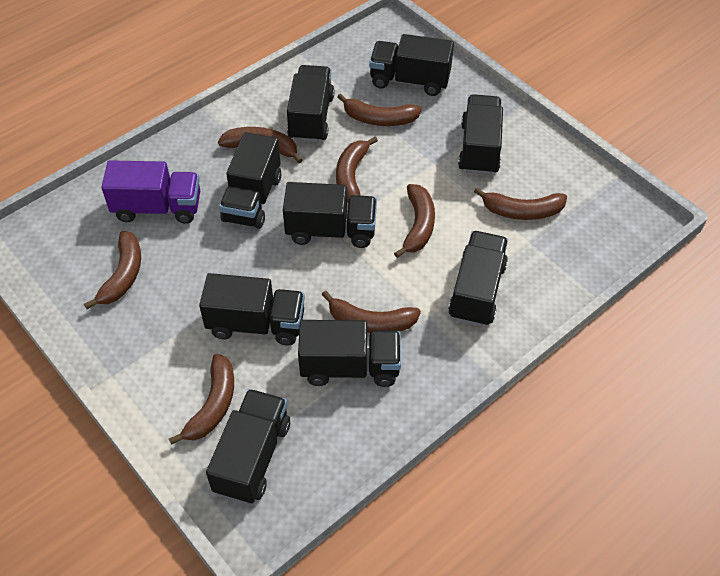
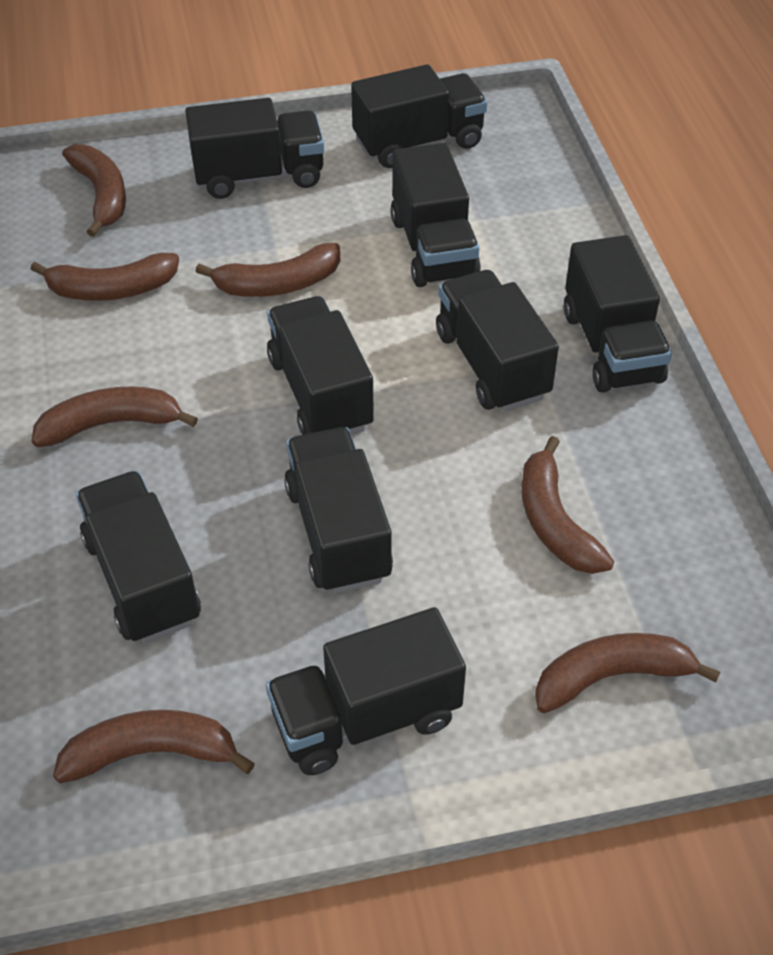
brown banana: 8 -> 7
purple truck: 1 -> 0

